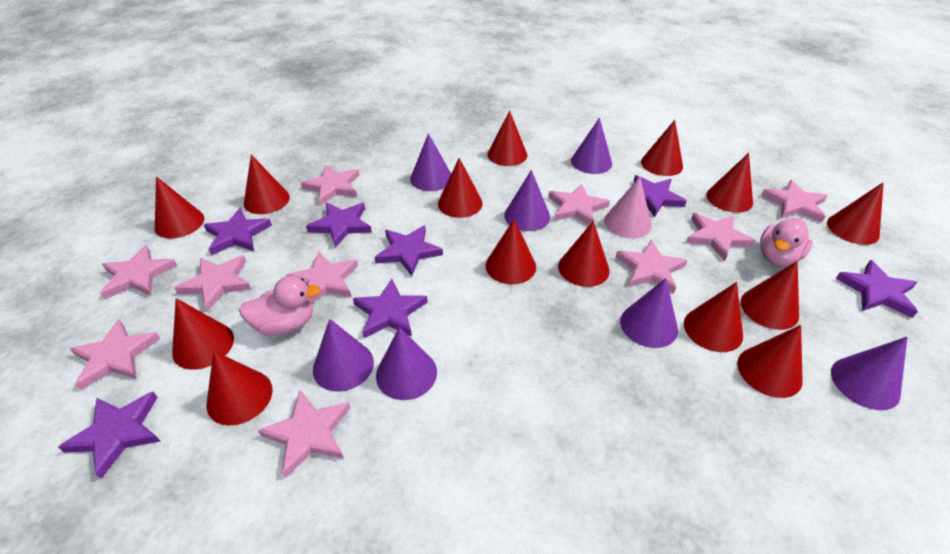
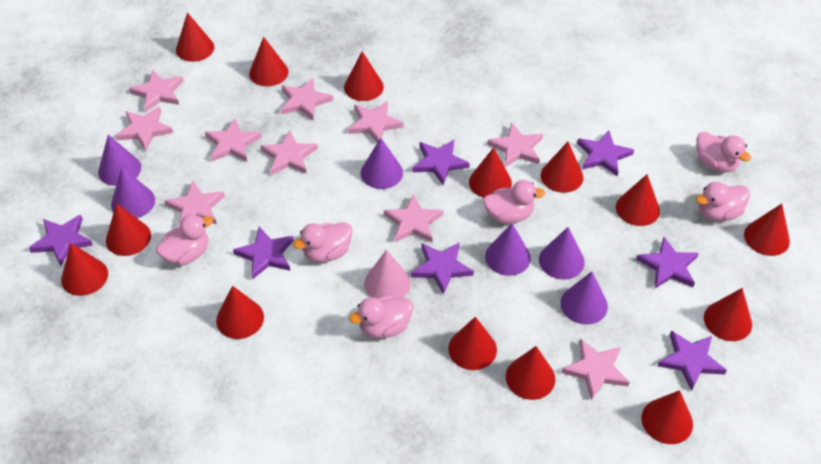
pink duck: 2 -> 6
purple cone: 7 -> 6

